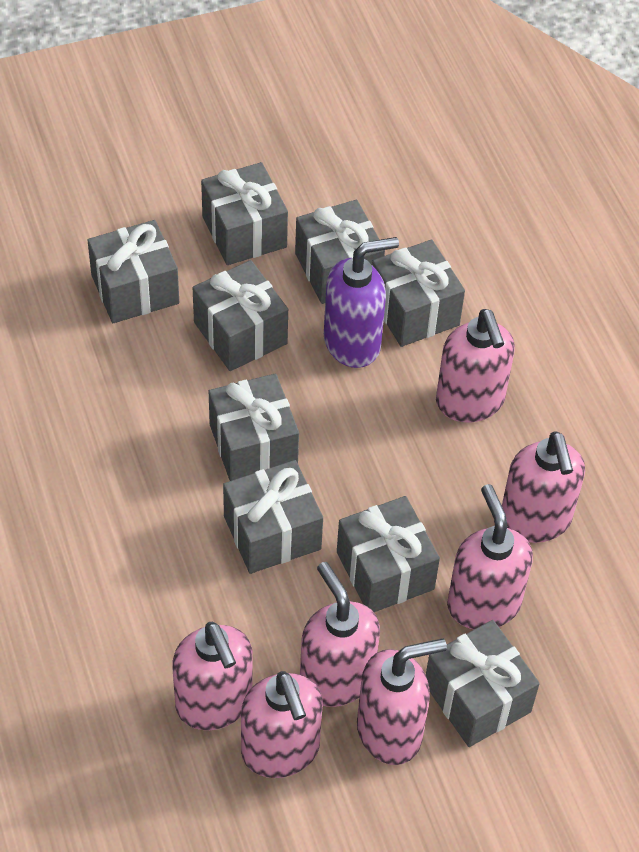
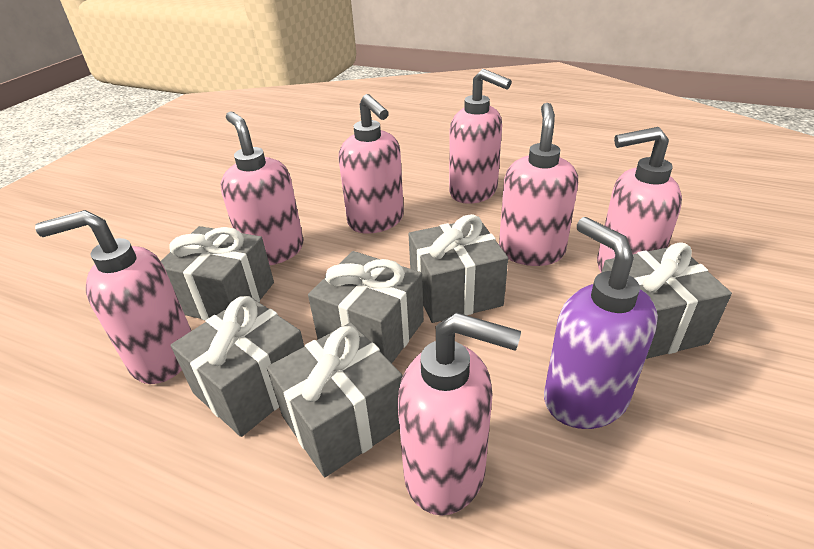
grey gift: 9 -> 6

